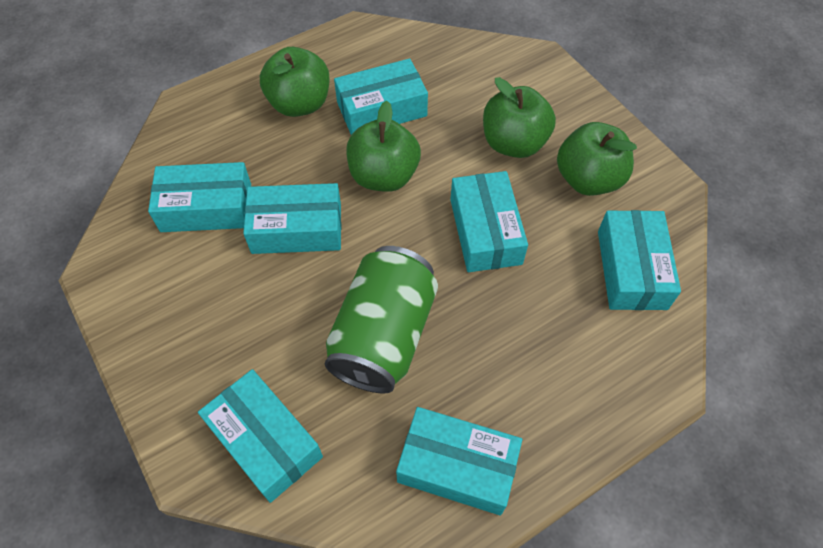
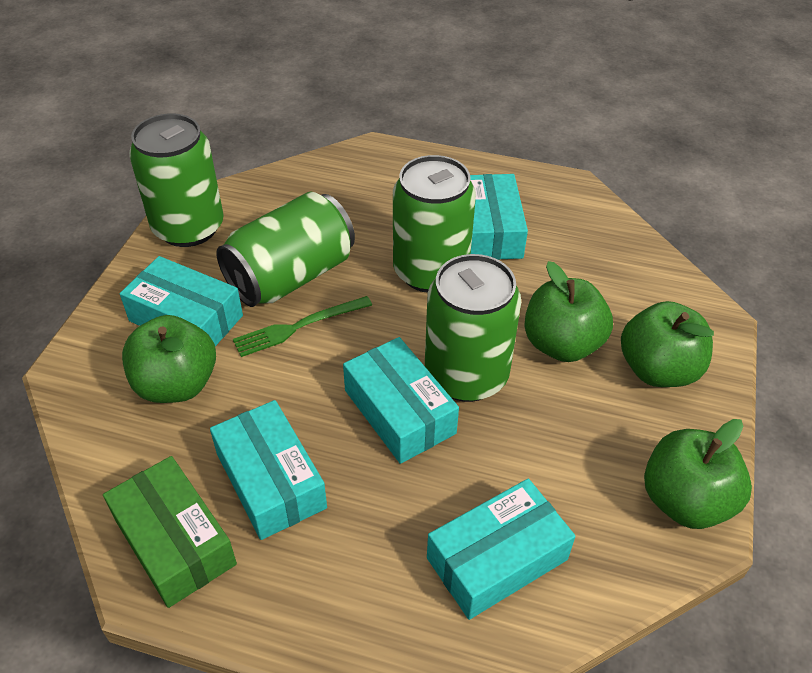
green box: 0 -> 1
green can: 1 -> 4
green fork: 0 -> 1
turquoise box: 7 -> 5

